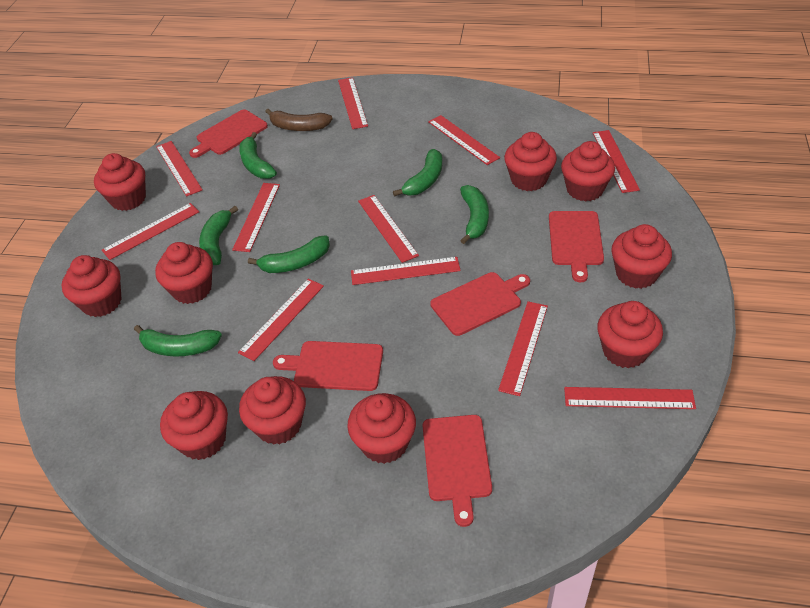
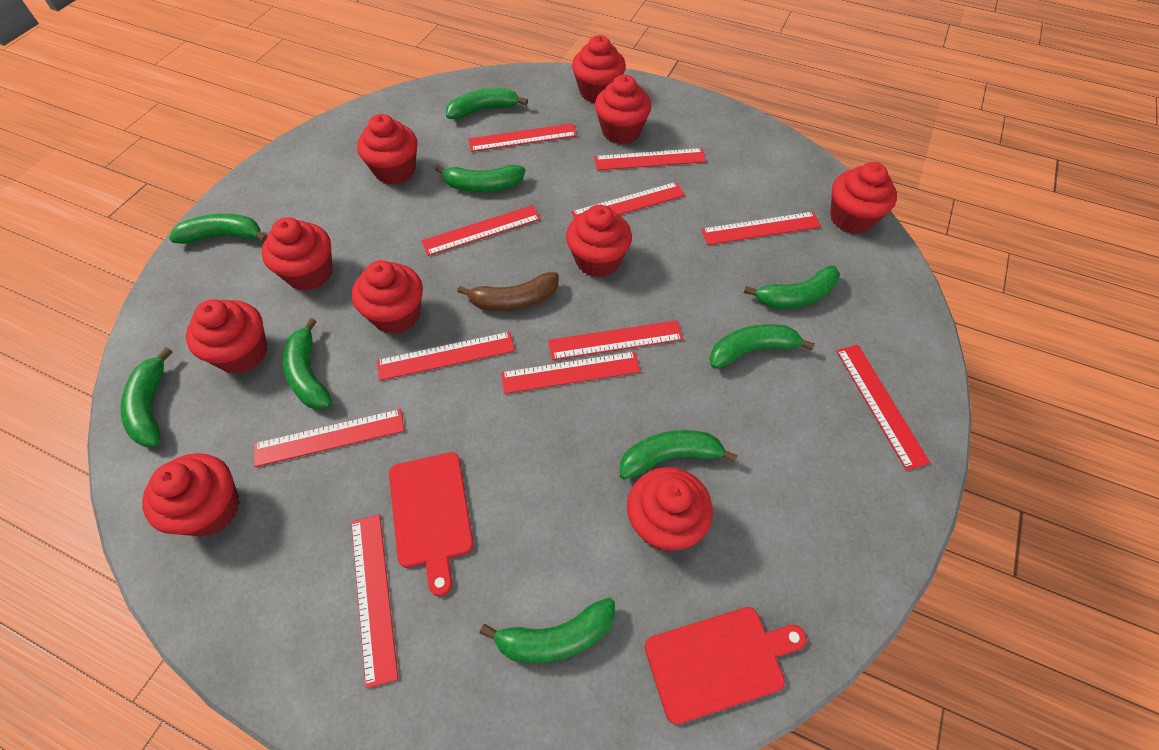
green banana: 6 -> 9
red cutting board: 5 -> 2

